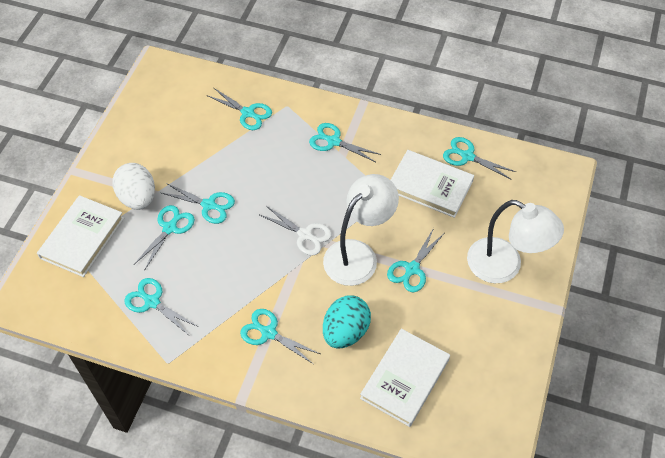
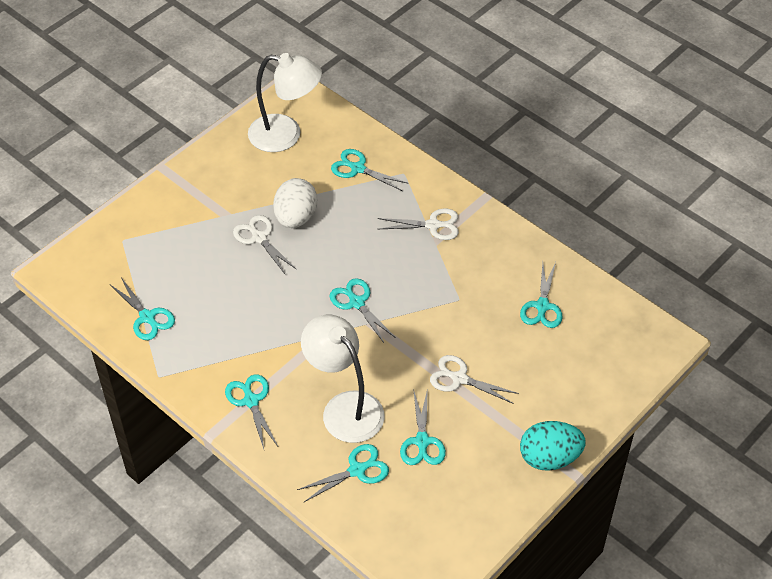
turquoise scissors: 8 -> 7
white book: 3 -> 0
white scissors: 1 -> 3

